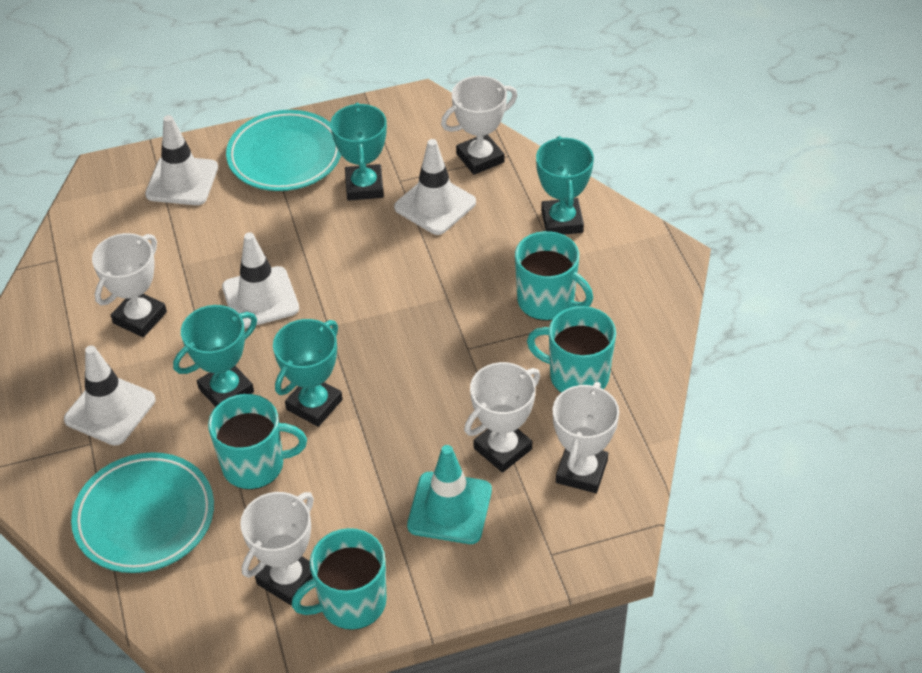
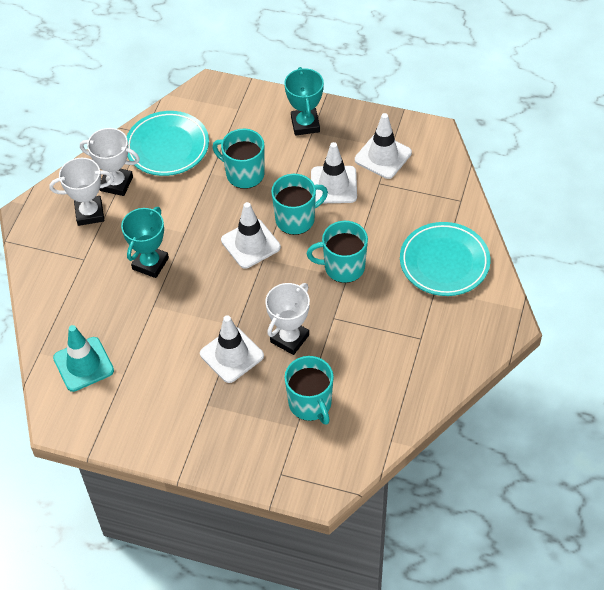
turquoise trophy: 4 -> 2
white trophy: 5 -> 3

